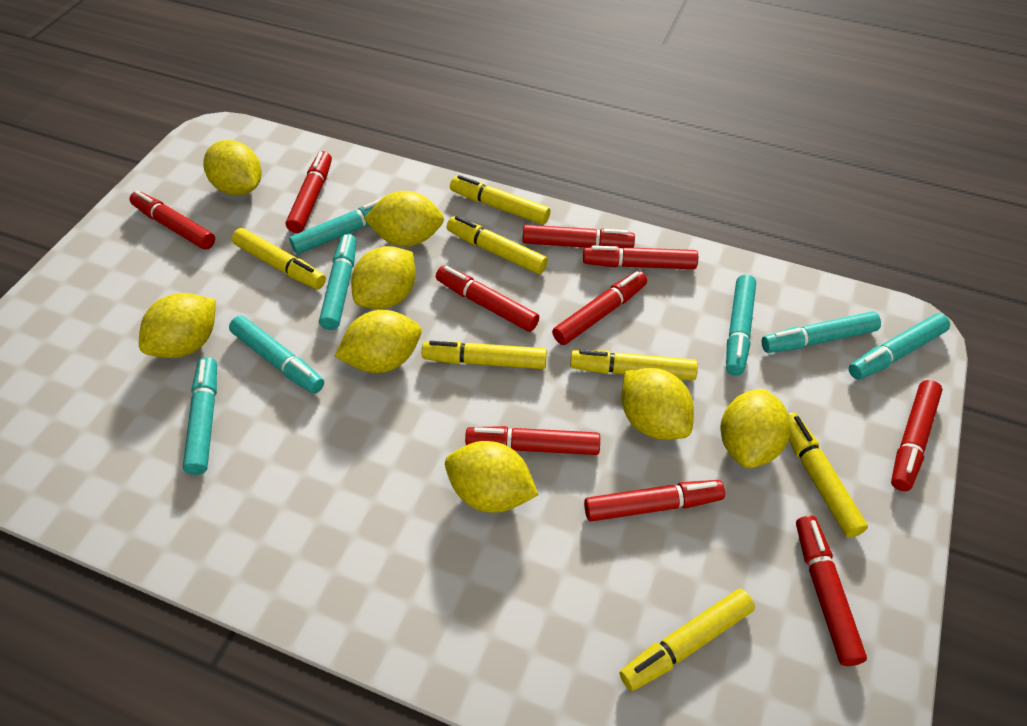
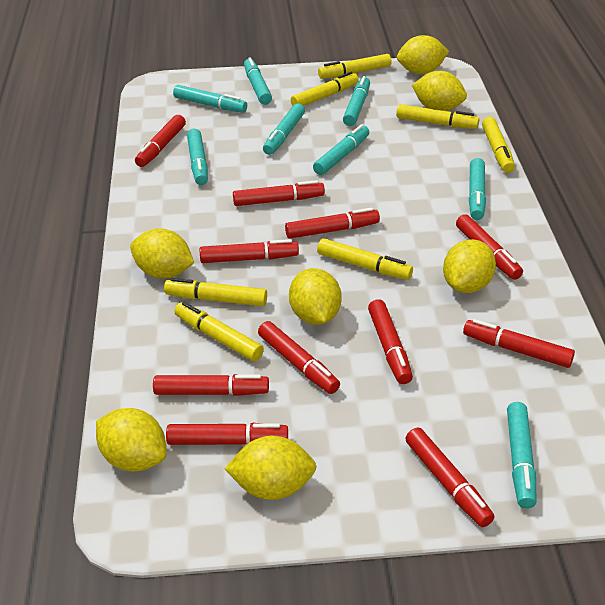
red marker: 10 -> 11
turquoise marker: 7 -> 8
yellow lemon: 8 -> 7

